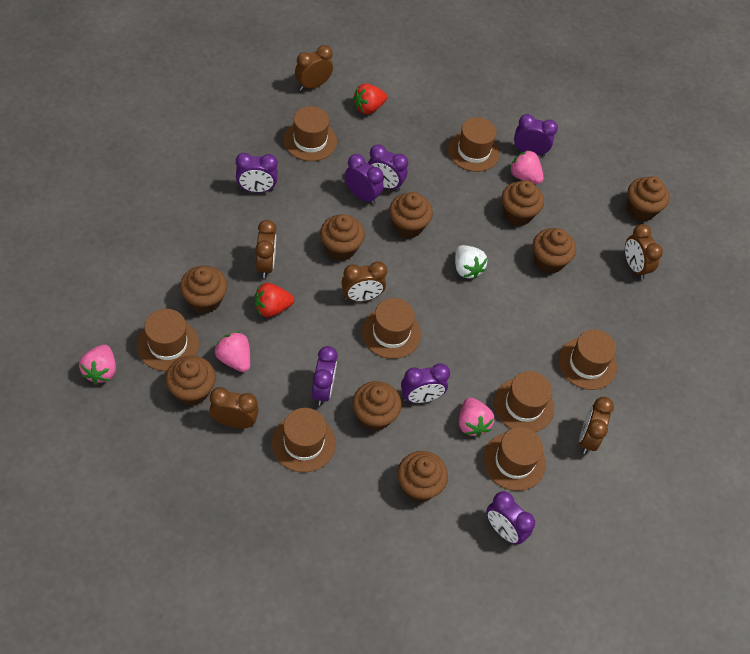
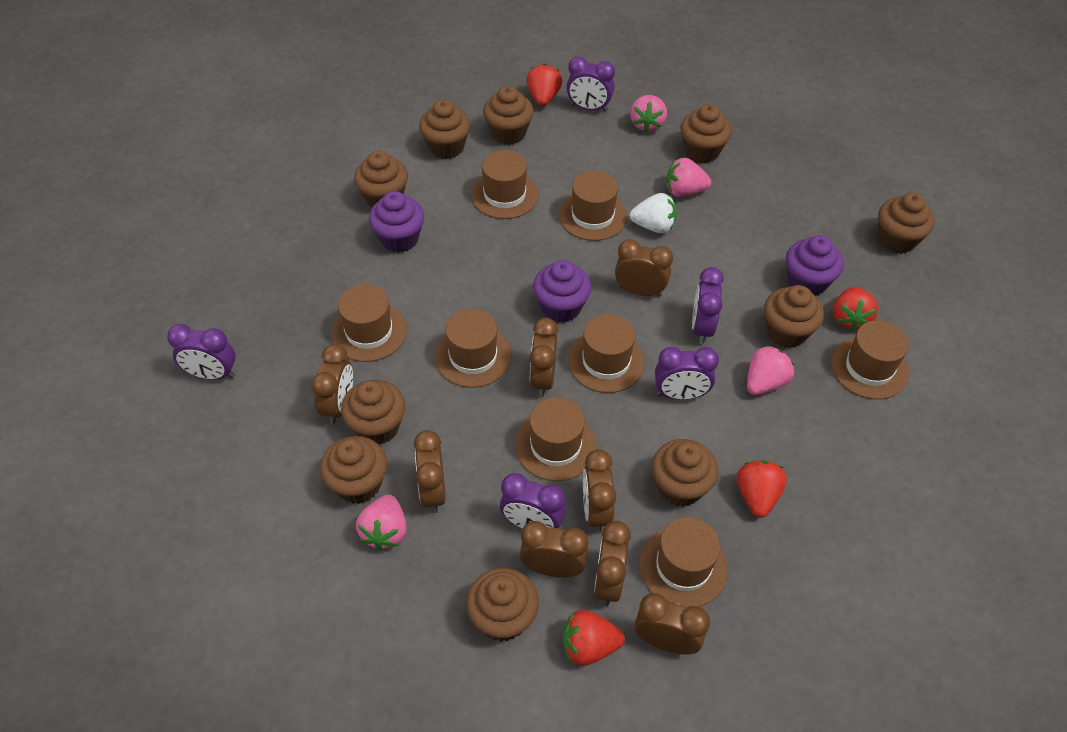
brown clock: 6 -> 8
brown cupcake: 9 -> 10
purple clock: 7 -> 5
purple cupcake: 0 -> 3
red strawberry: 2 -> 4

